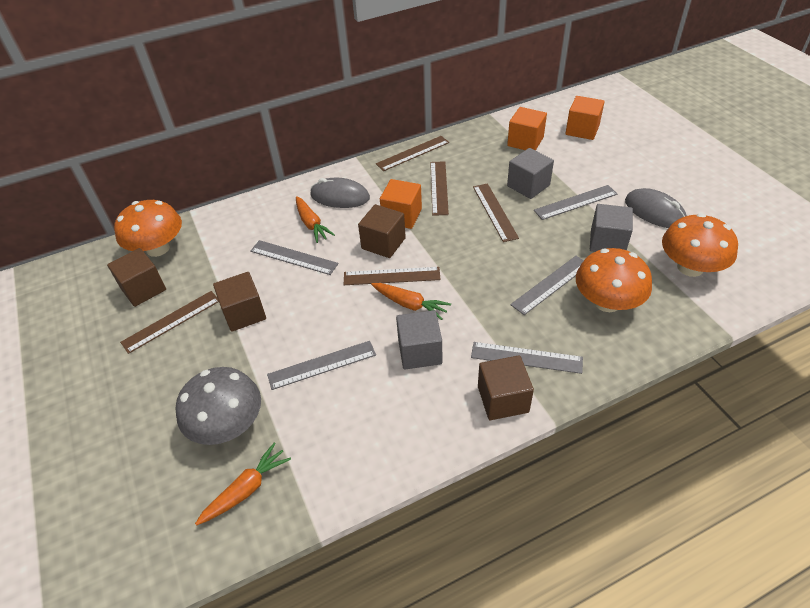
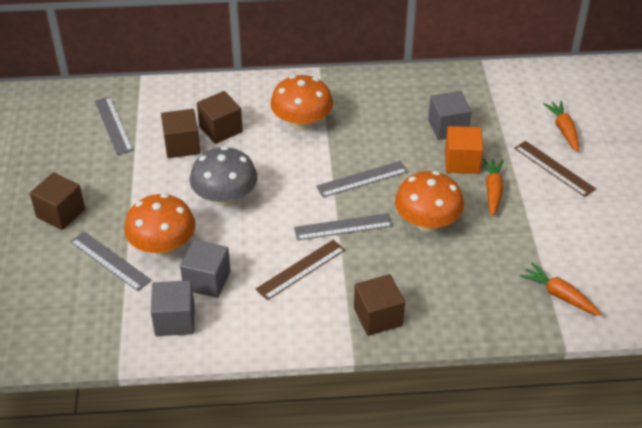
brown ruler: 5 -> 2
grey mouse: 2 -> 0
grey ruler: 5 -> 4
orange cube: 3 -> 1

